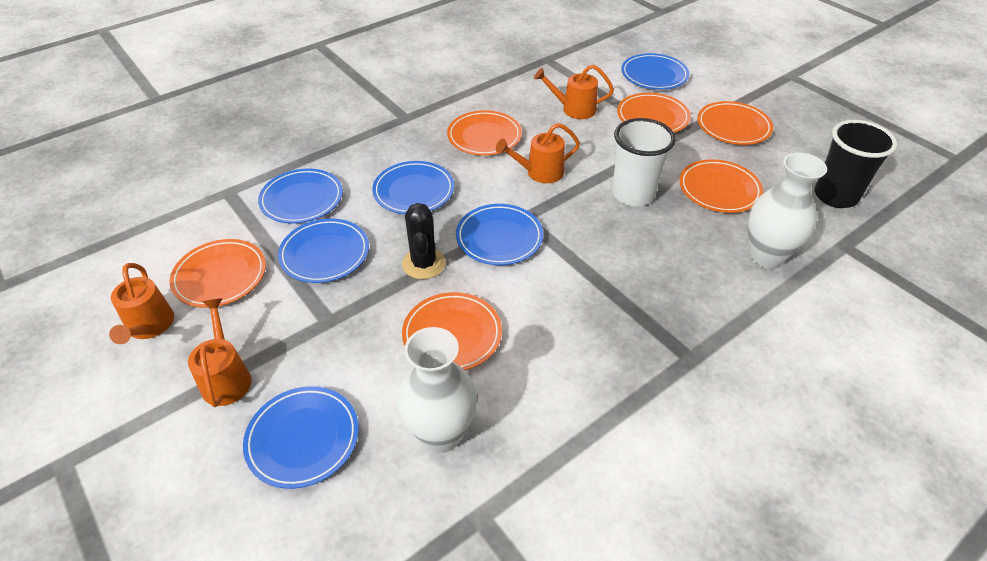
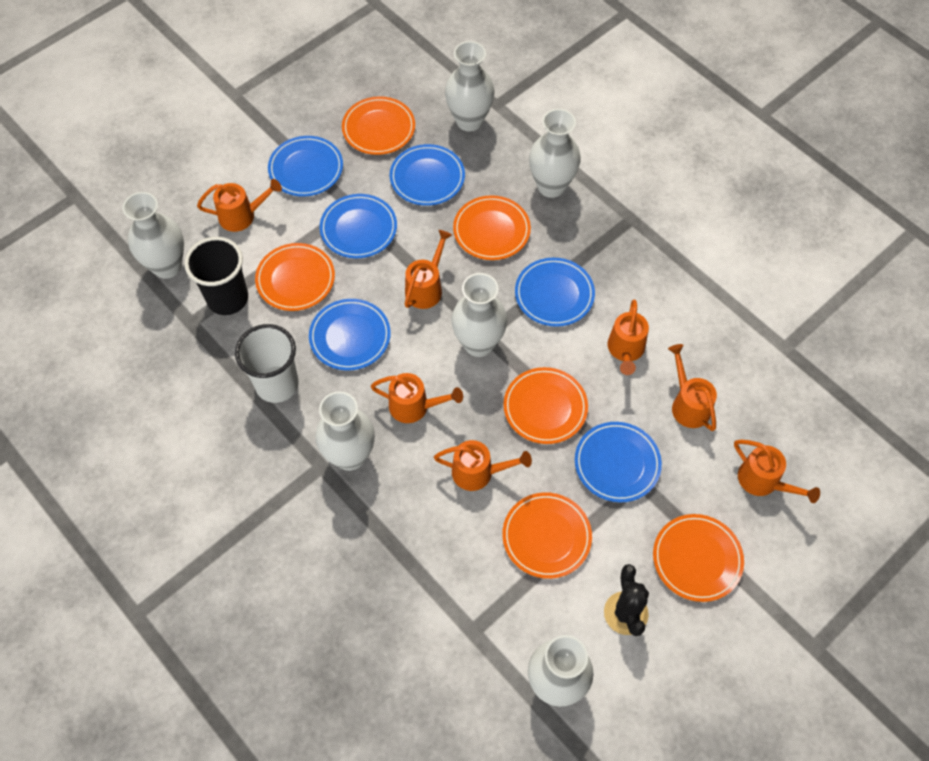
orange watering can: 4 -> 7
white vase: 2 -> 6

